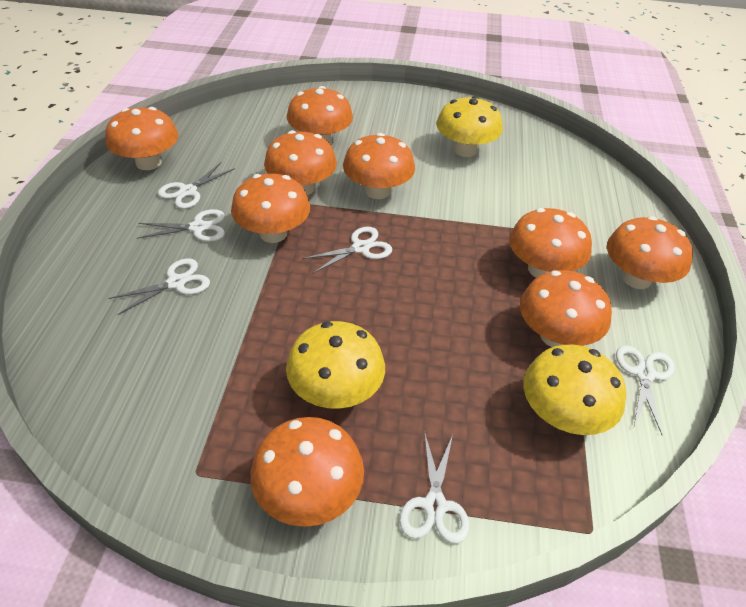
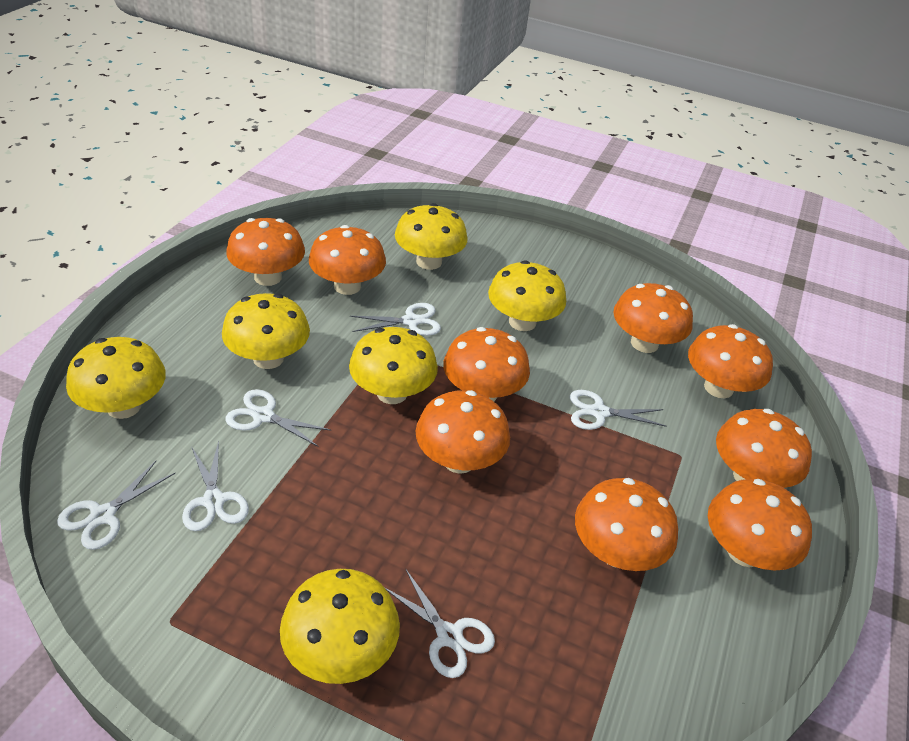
yellow mushroom: 3 -> 6

